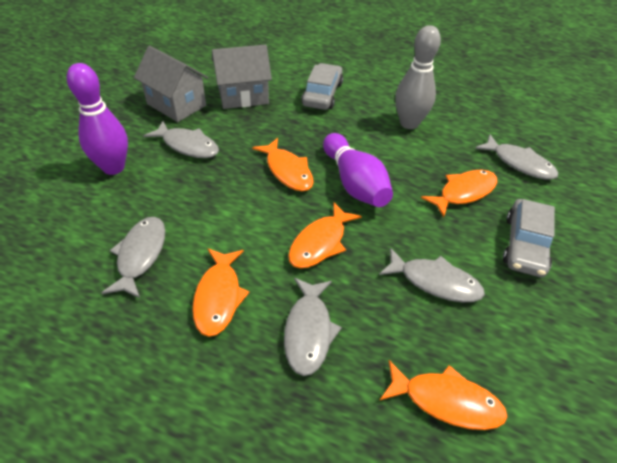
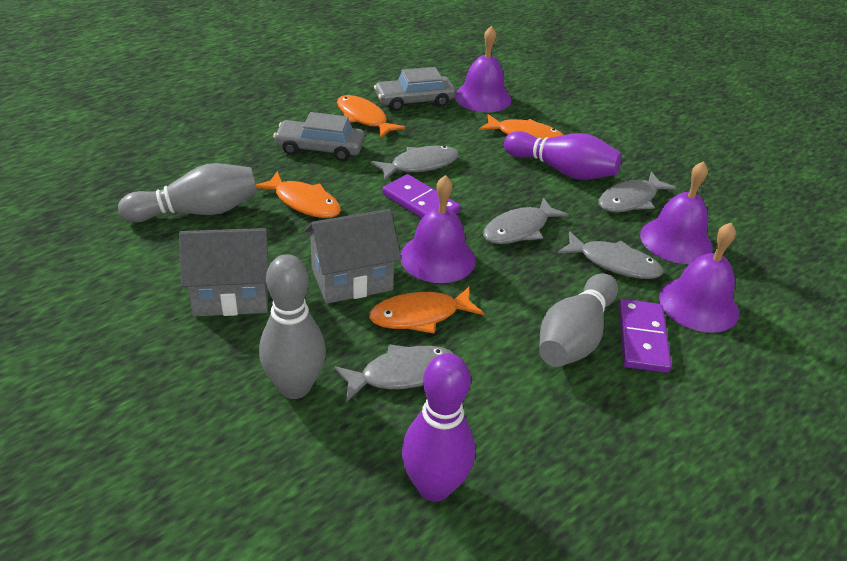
grey bowling pin: 1 -> 3
orange fish: 5 -> 4
purple bell: 0 -> 4
purple domino: 0 -> 2

